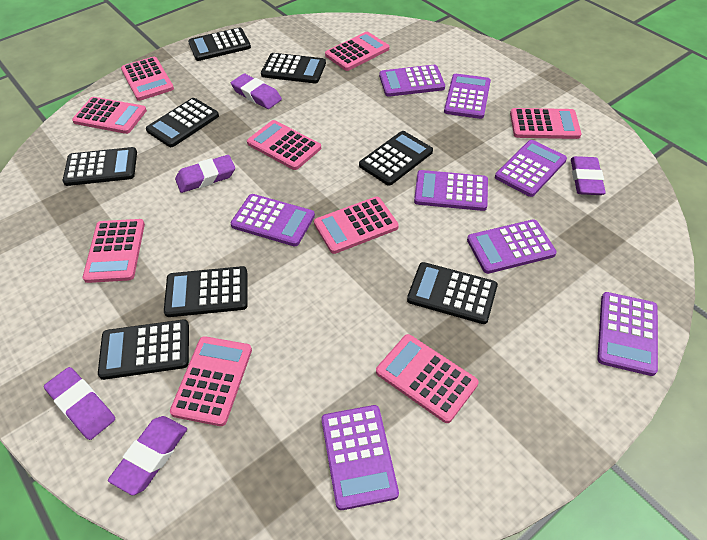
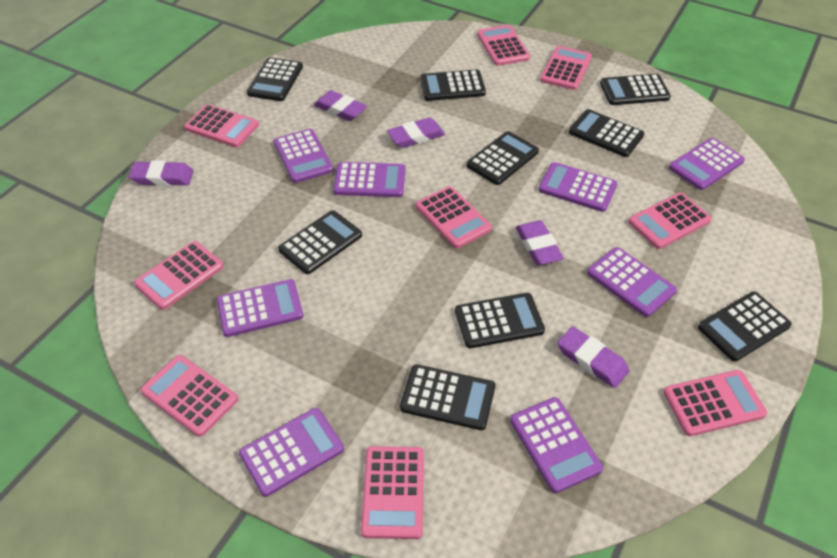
black calculator: 8 -> 9

